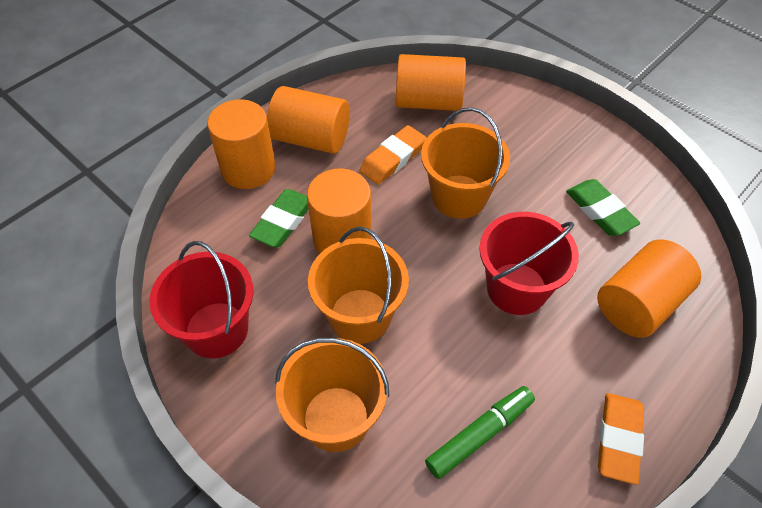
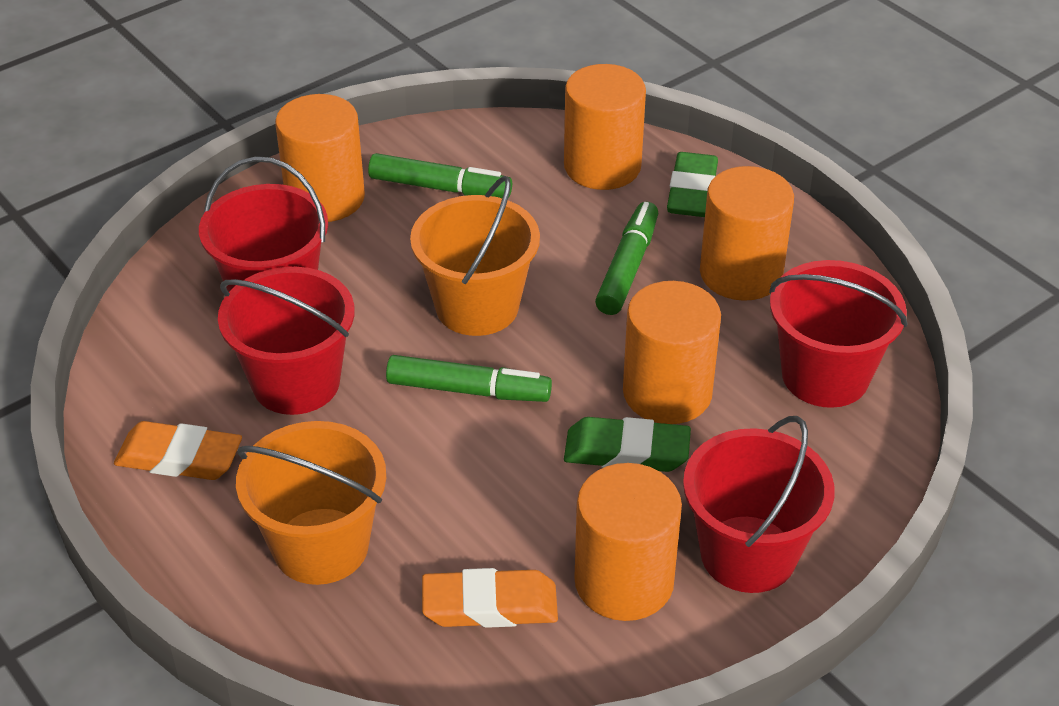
green marker: 1 -> 3
orange bucket: 3 -> 2
red bucket: 2 -> 4

